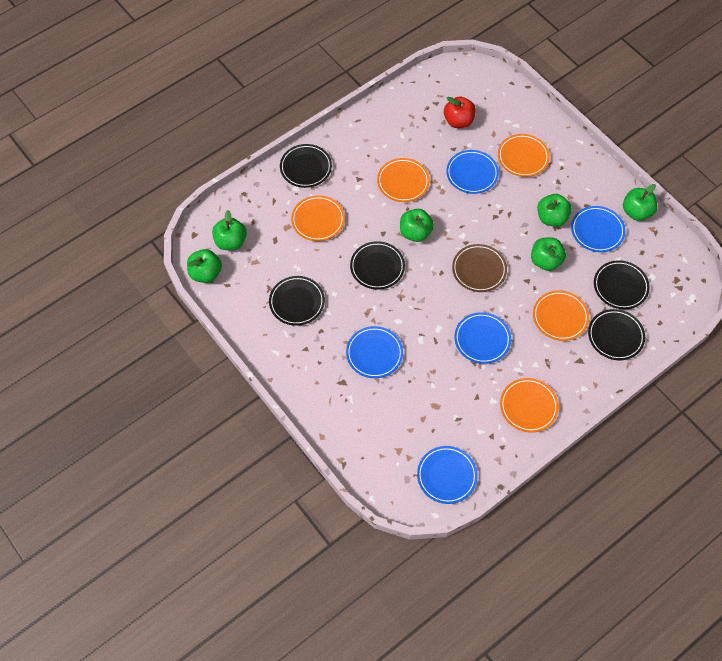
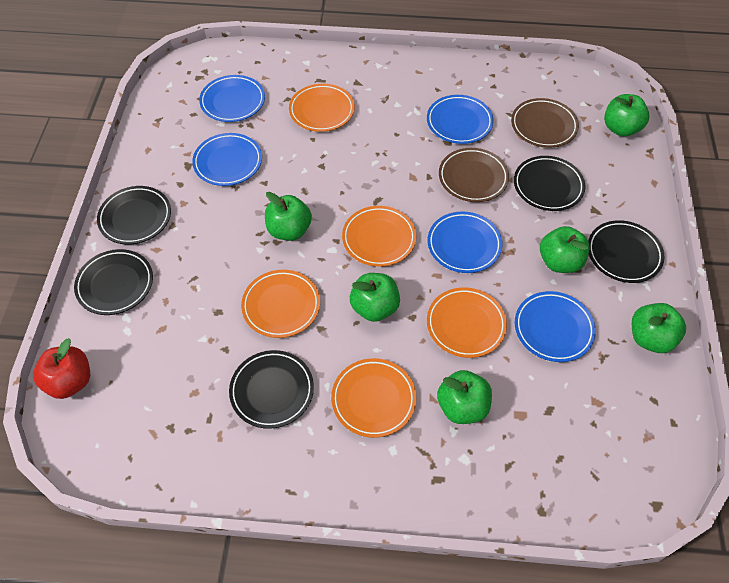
brown plate: 1 -> 2

